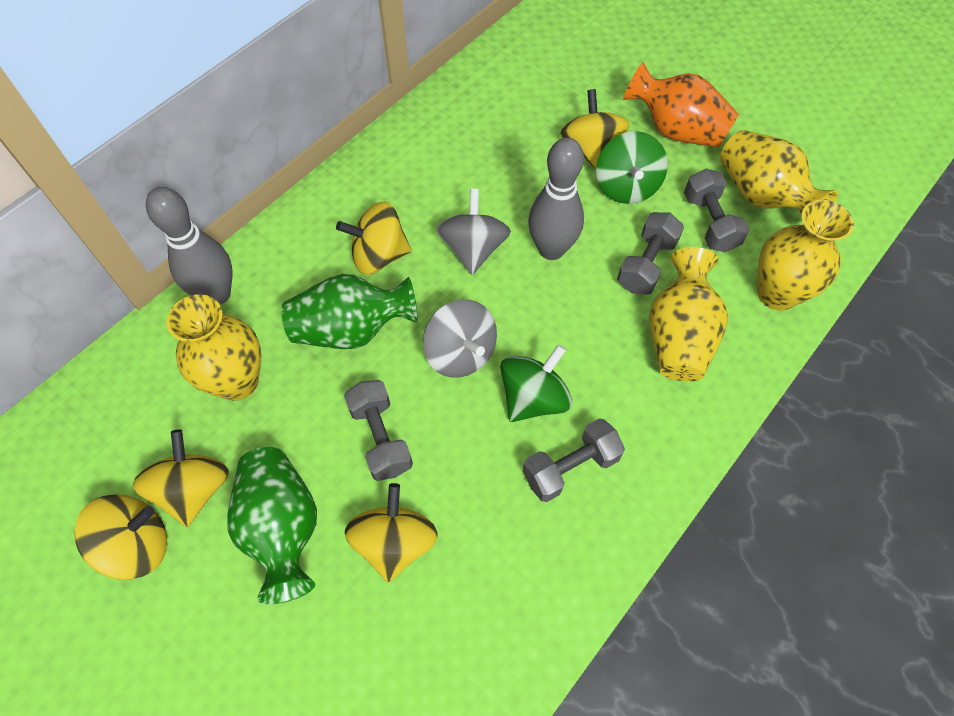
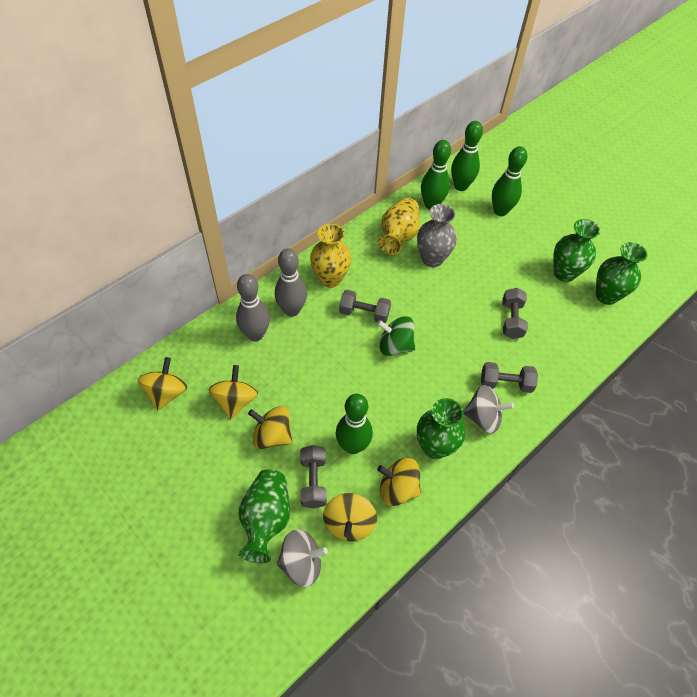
green bowling pin: 0 -> 4
green spinning top: 2 -> 1
green vase: 2 -> 4
grey vase: 0 -> 1
orange vase: 1 -> 0
yellow vase: 4 -> 2

